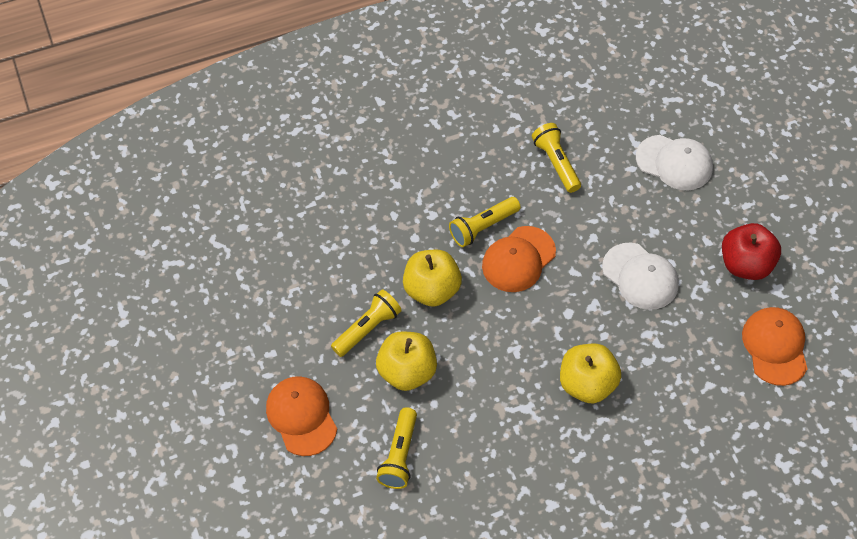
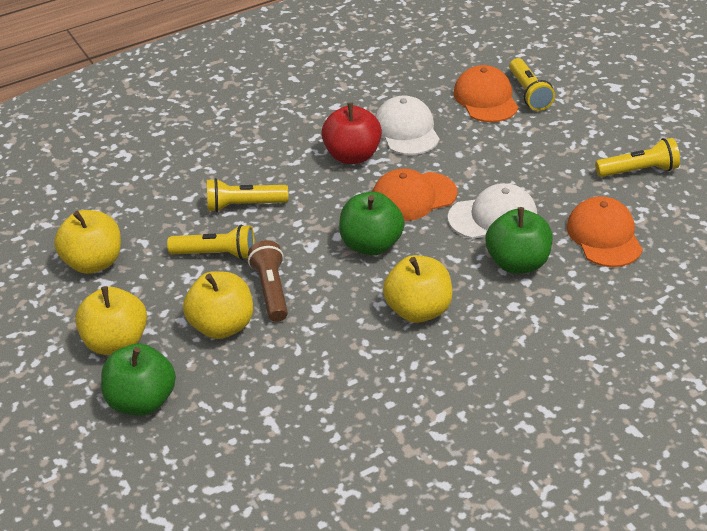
brown flashlight: 0 -> 1
green apple: 0 -> 3
yellow apple: 3 -> 4

